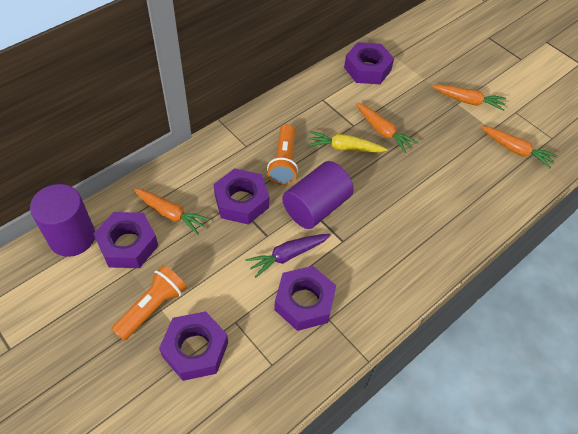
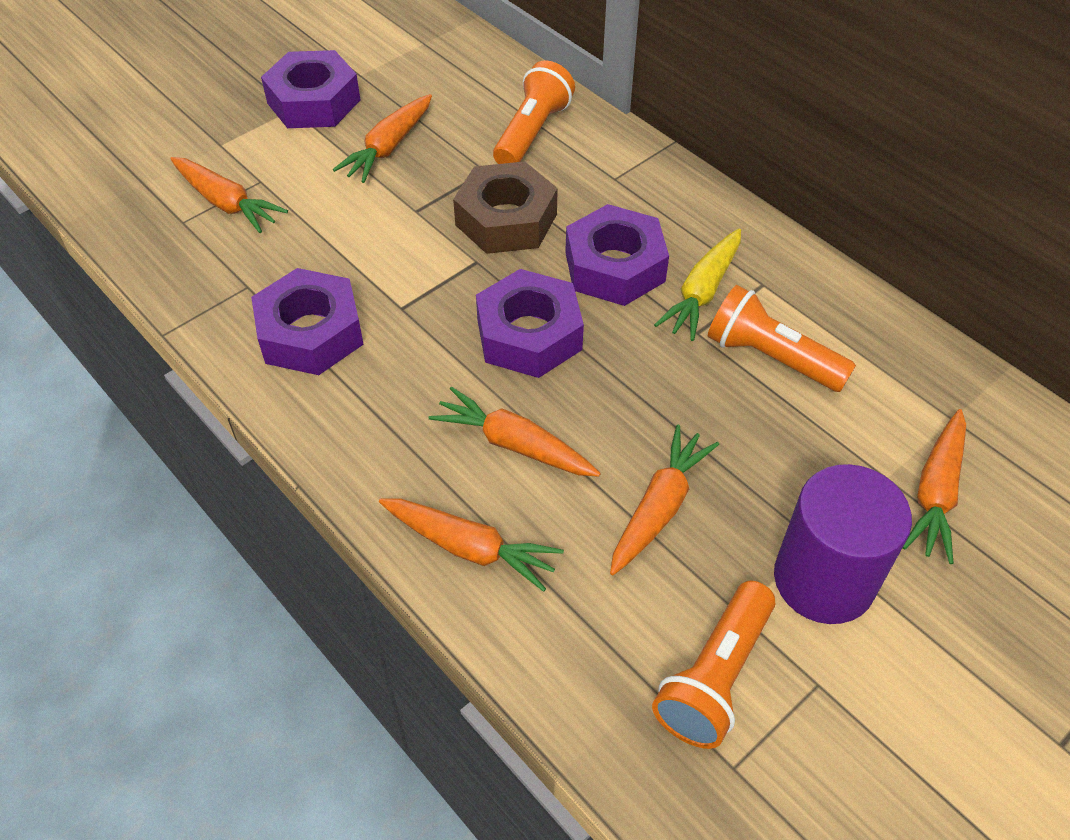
brown nut: 0 -> 1
orange carrot: 4 -> 6
orange flashlight: 2 -> 3
purple carrot: 1 -> 0
purple cylinder: 2 -> 1
purple nut: 5 -> 4

